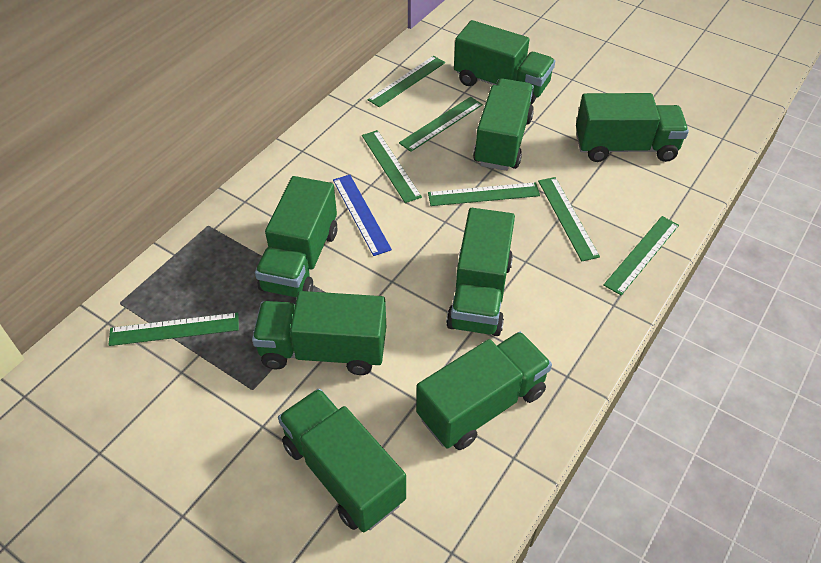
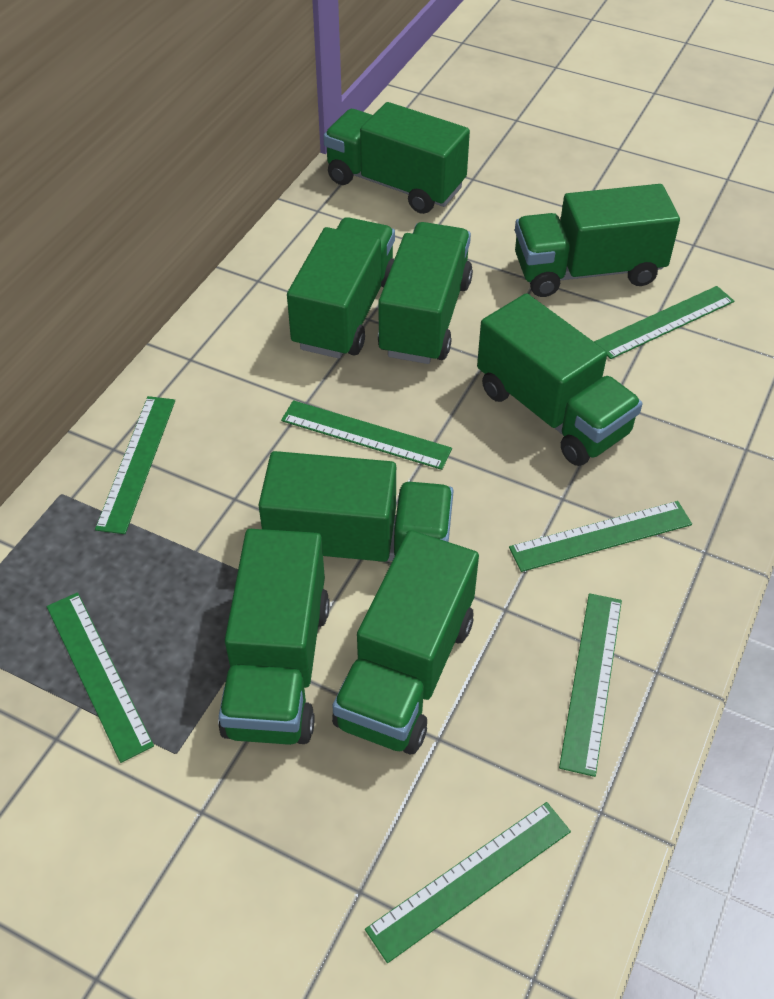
blue ruler: 1 -> 0

